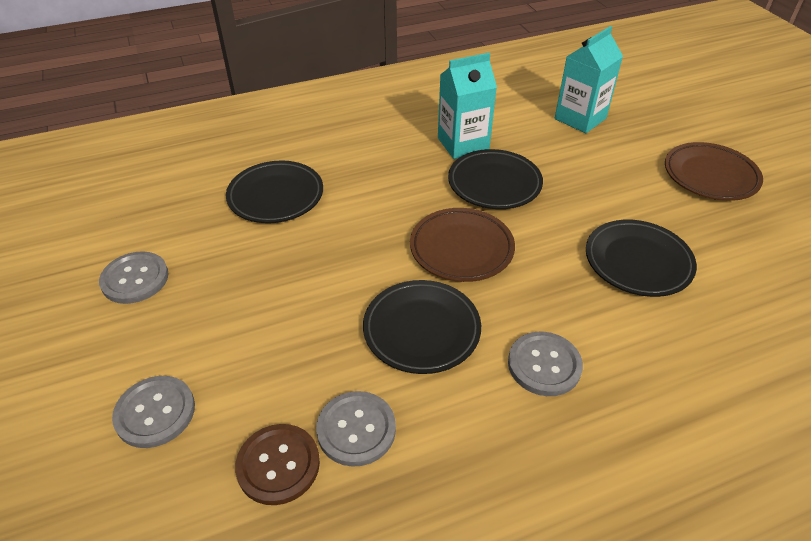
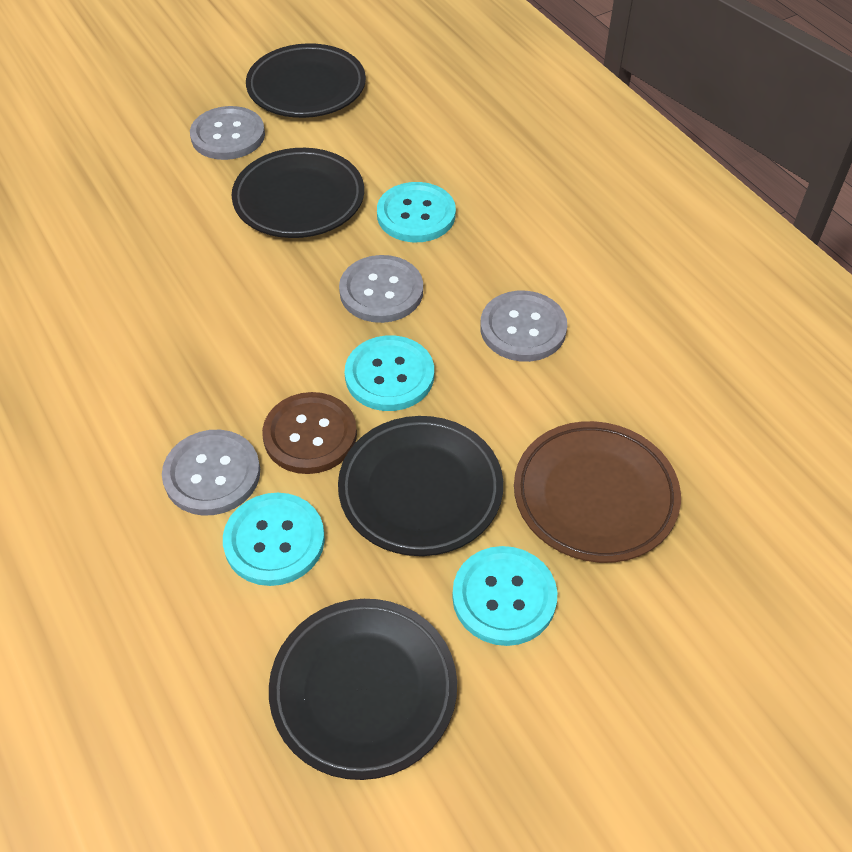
brown plate: 2 -> 1
turquoise button: 0 -> 4
turquoise carton: 2 -> 0

